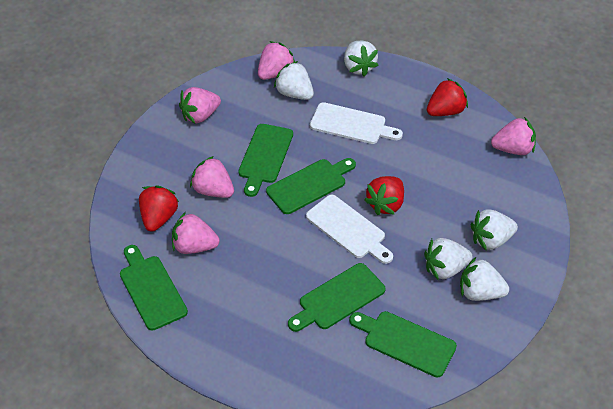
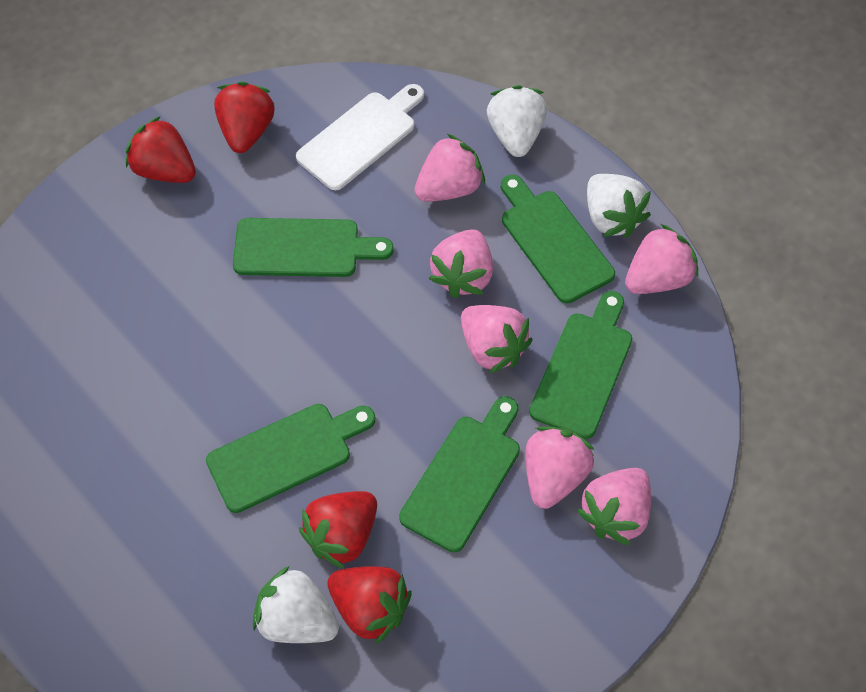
pink strawberry: 5 -> 6
red strawberry: 3 -> 4
white cutting board: 2 -> 1
white strawberry: 5 -> 3

